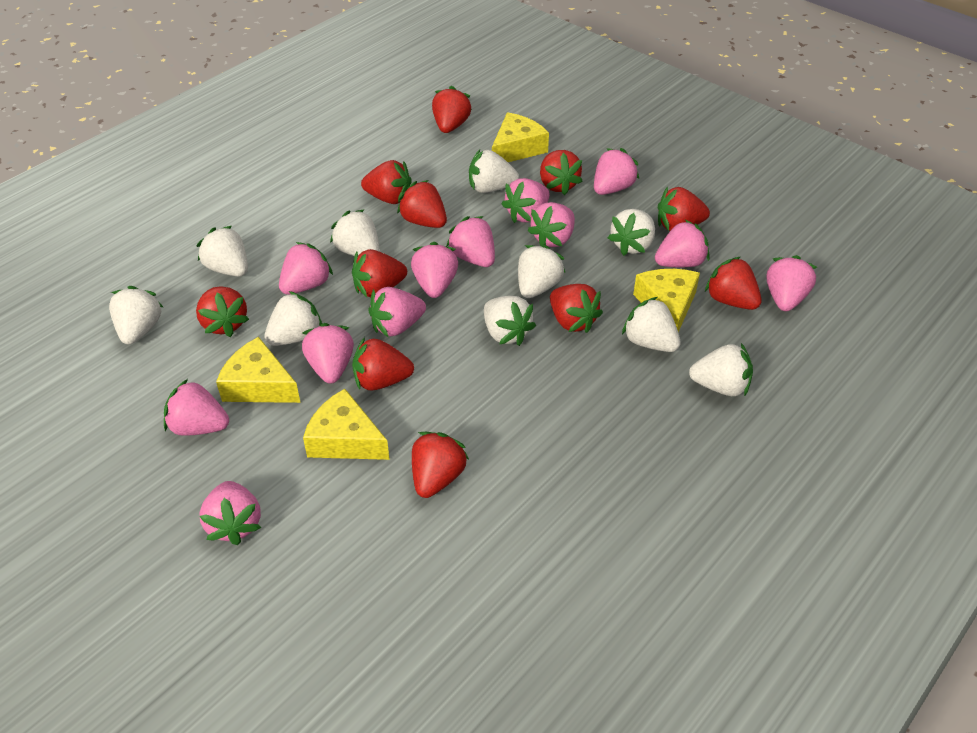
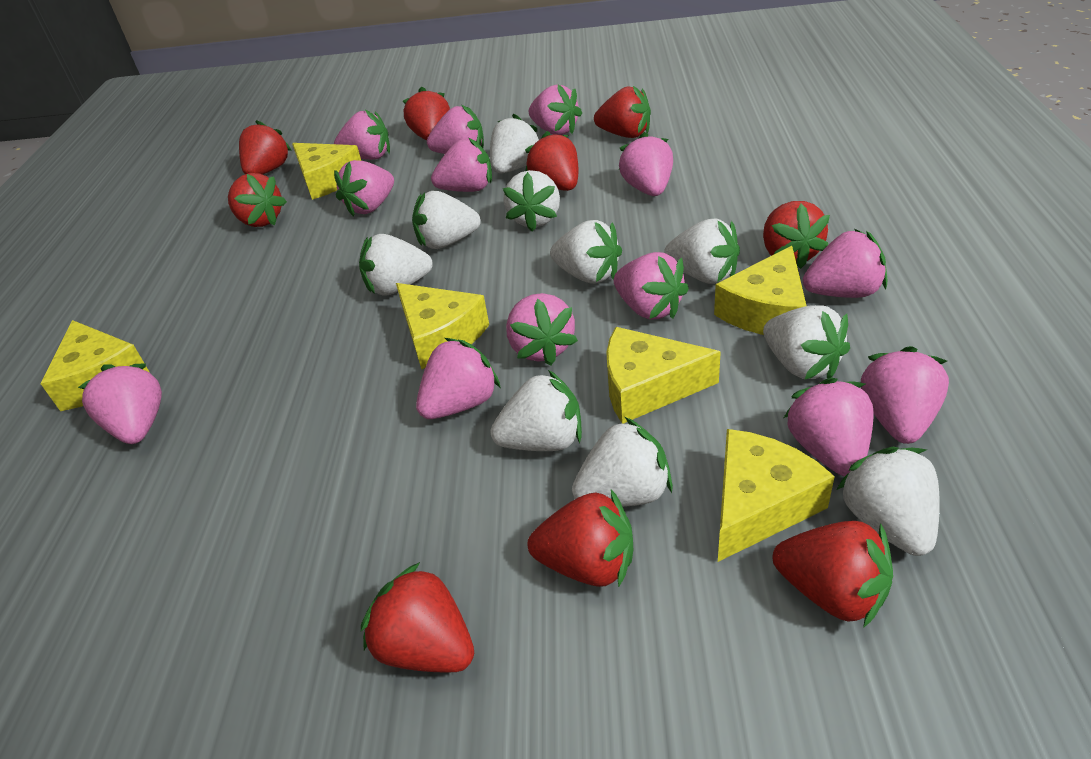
pink strawberry: 12 -> 13
red strawberry: 11 -> 9
yellow cheese: 4 -> 6

